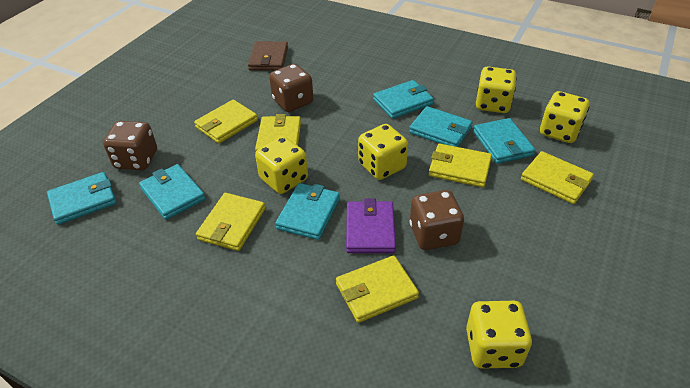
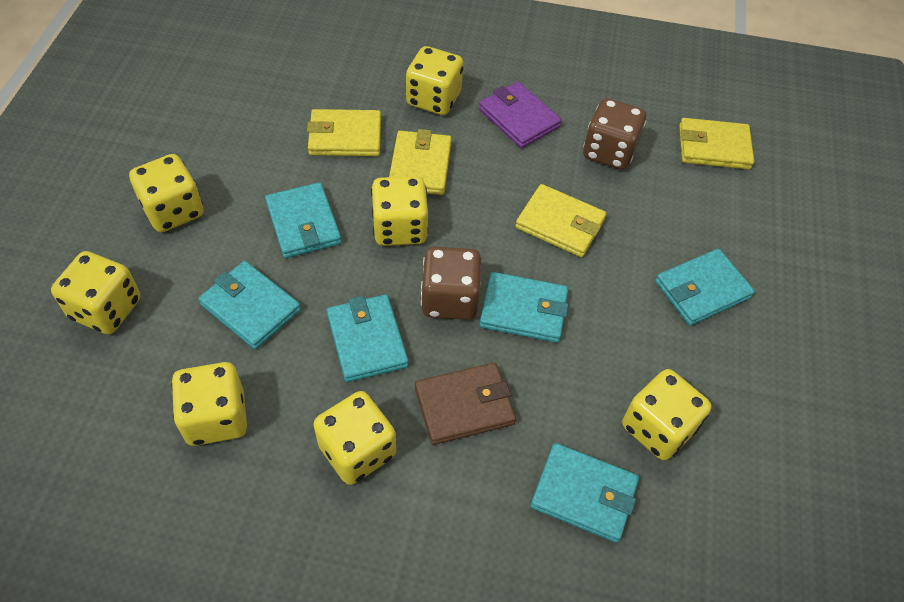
brown dice: 3 -> 2
yellow dice: 5 -> 7
yellow wallet: 6 -> 4

